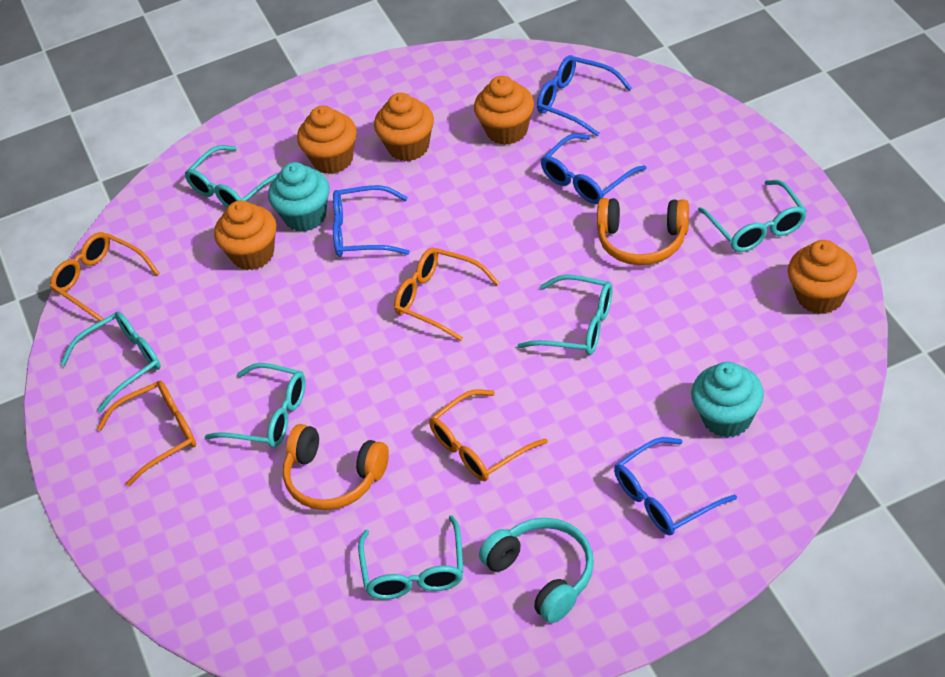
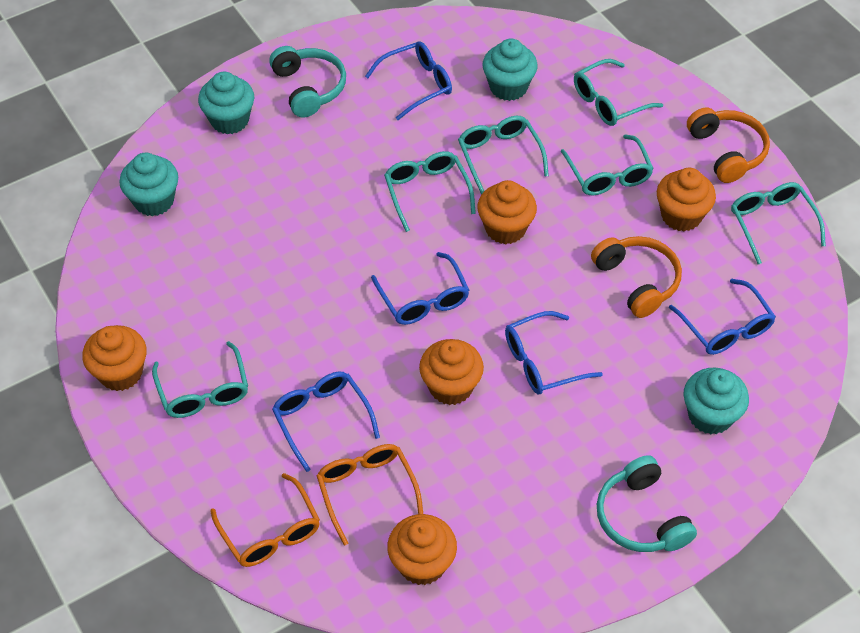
blue glasses: 4 -> 5
orange glasses: 4 -> 2
turquoise cupcake: 2 -> 4
turquoise headphones: 1 -> 2

